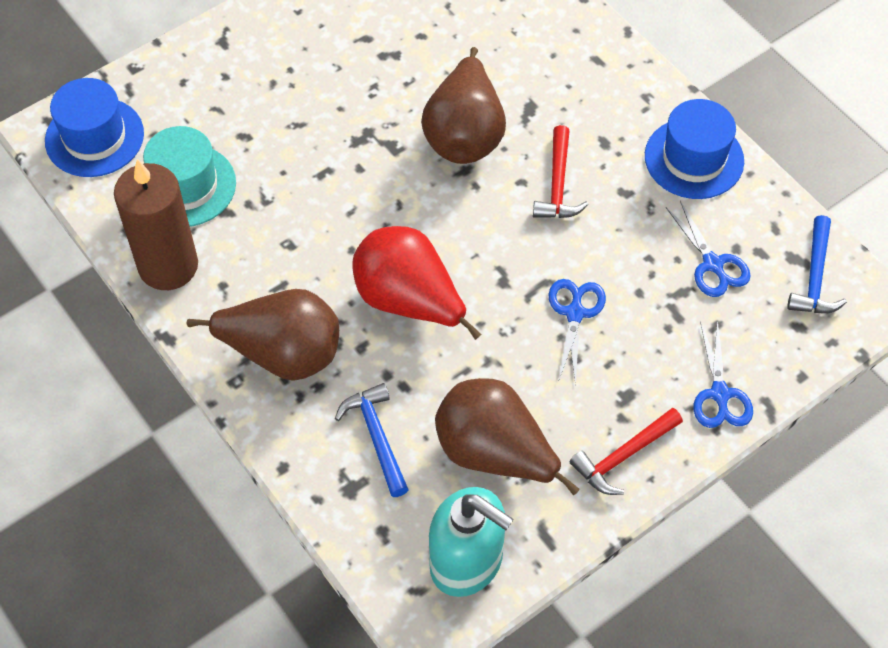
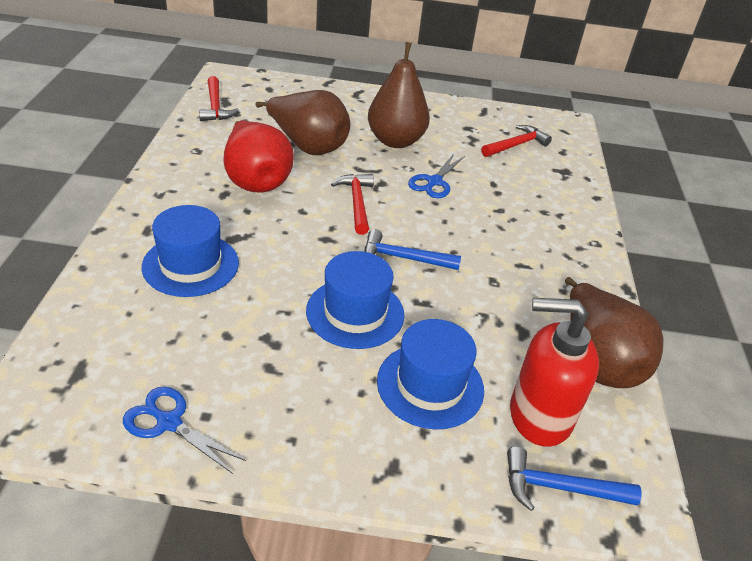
blue hat: 2 -> 3
blue scissors: 3 -> 2
brown candle: 1 -> 0
red hammer: 2 -> 3
red soap dispenser: 0 -> 1
turquoise hat: 1 -> 0
turquoise soap dispenser: 1 -> 0

